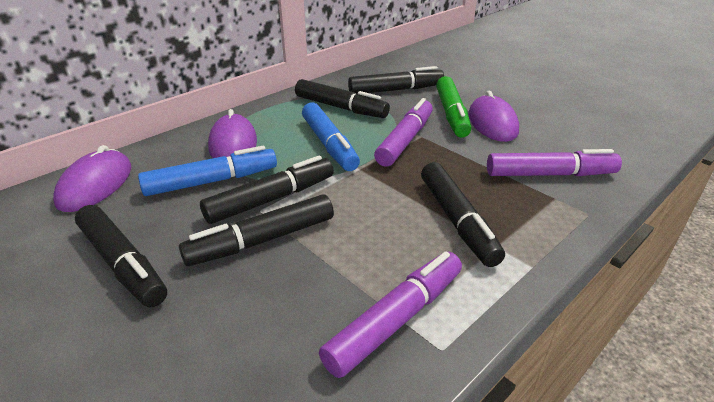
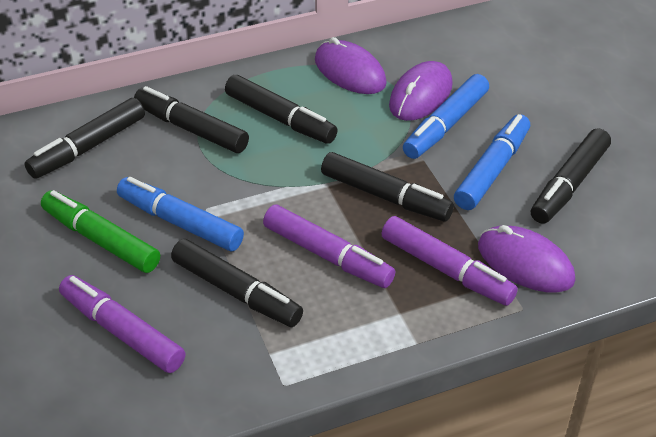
blue marker: 2 -> 3

